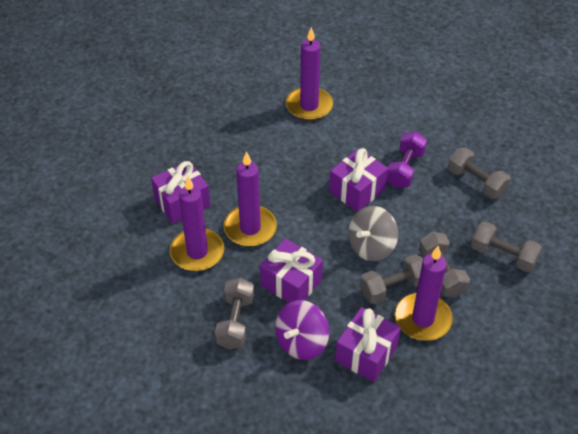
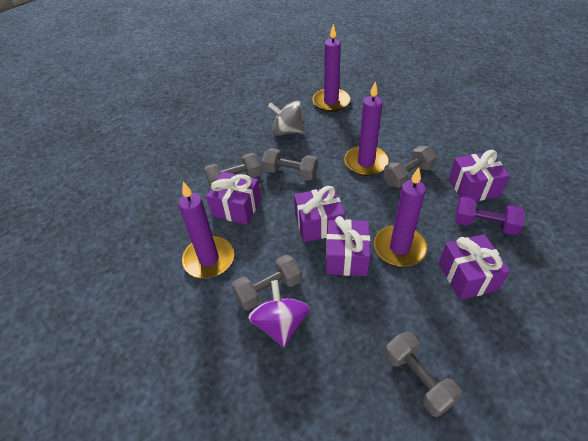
purple gift: 4 -> 5

